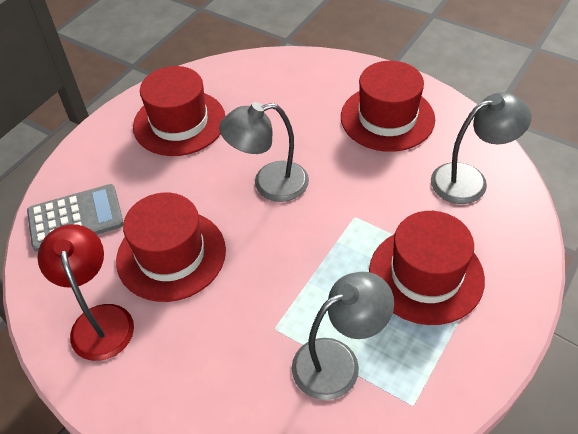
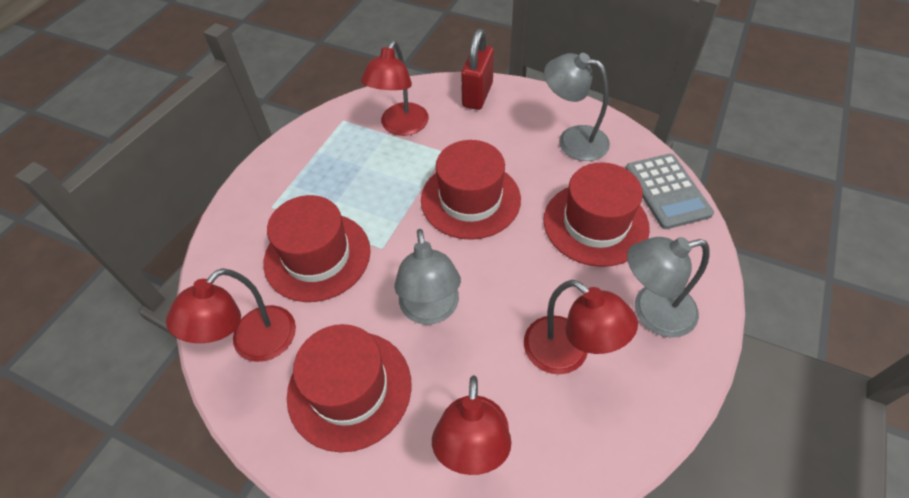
red lamp: 1 -> 4
red padlock: 0 -> 1

